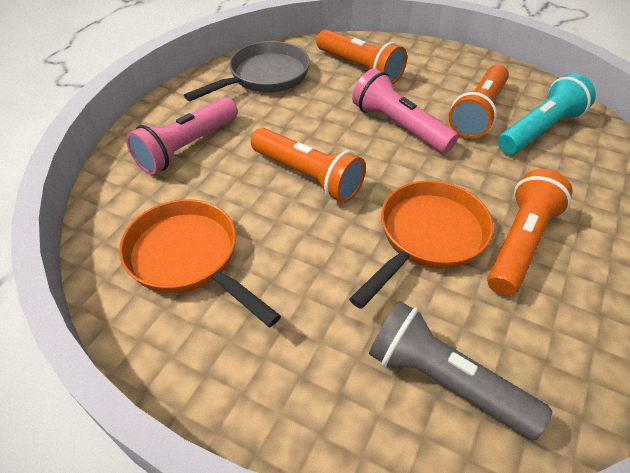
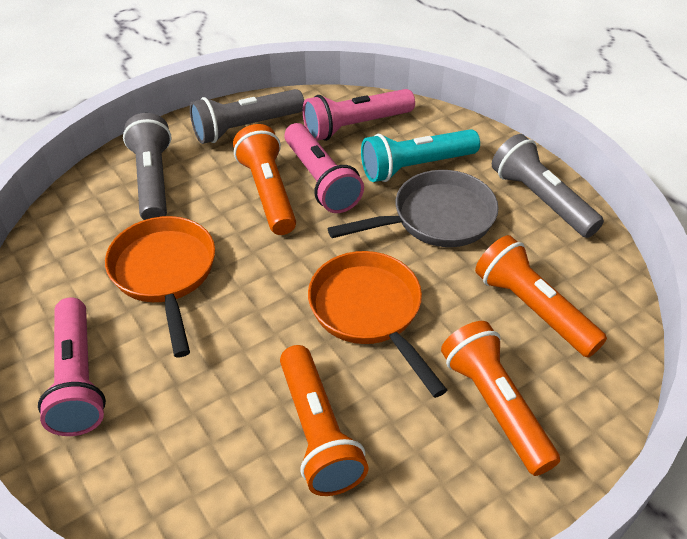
grey flashlight: 1 -> 3
pink flashlight: 2 -> 3

